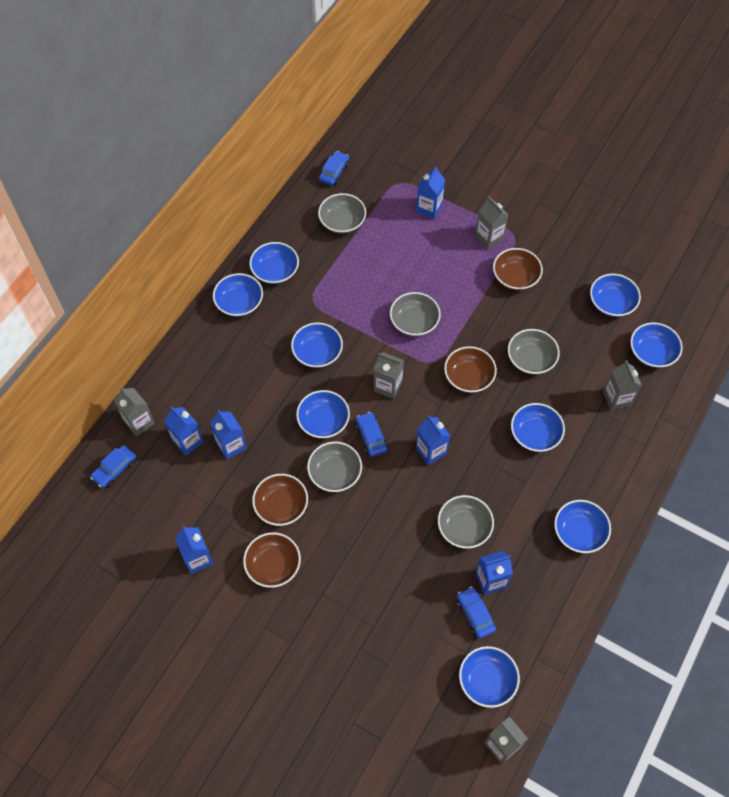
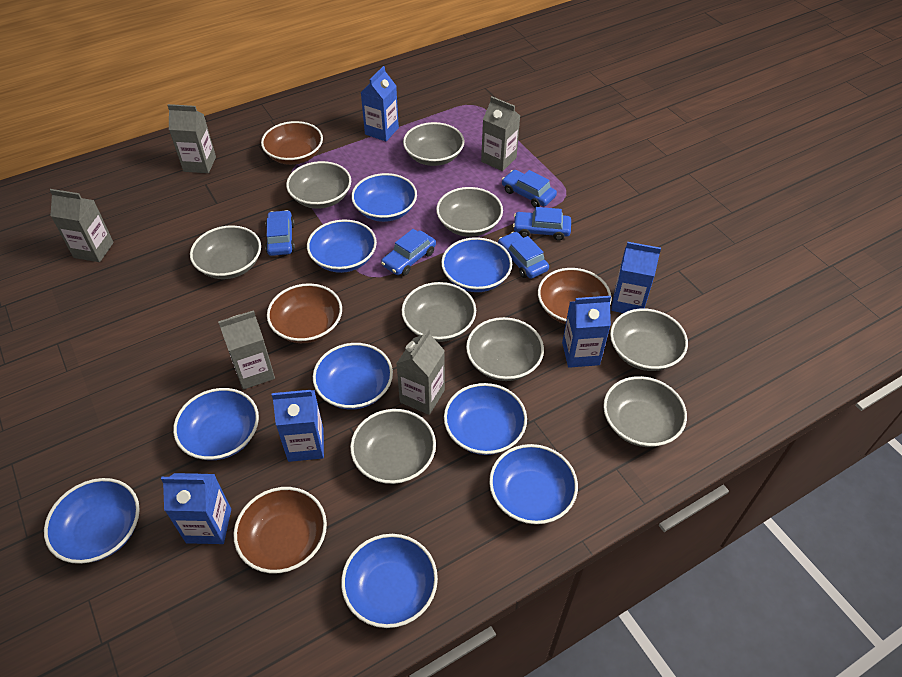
blue car: 4 -> 5
blue carton: 6 -> 5
grey bowl: 5 -> 9

